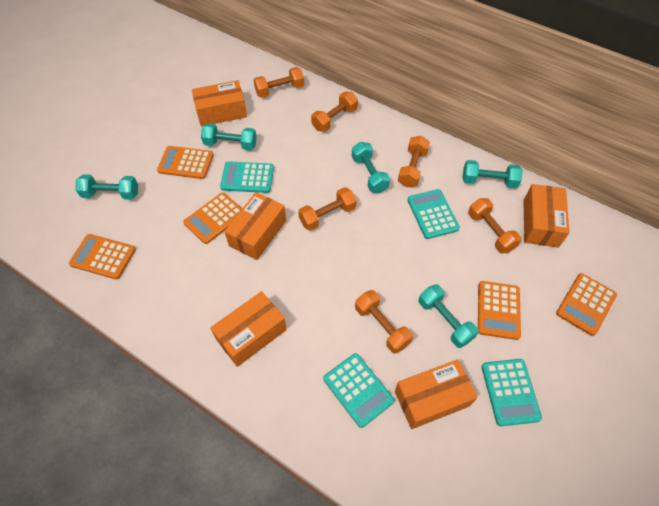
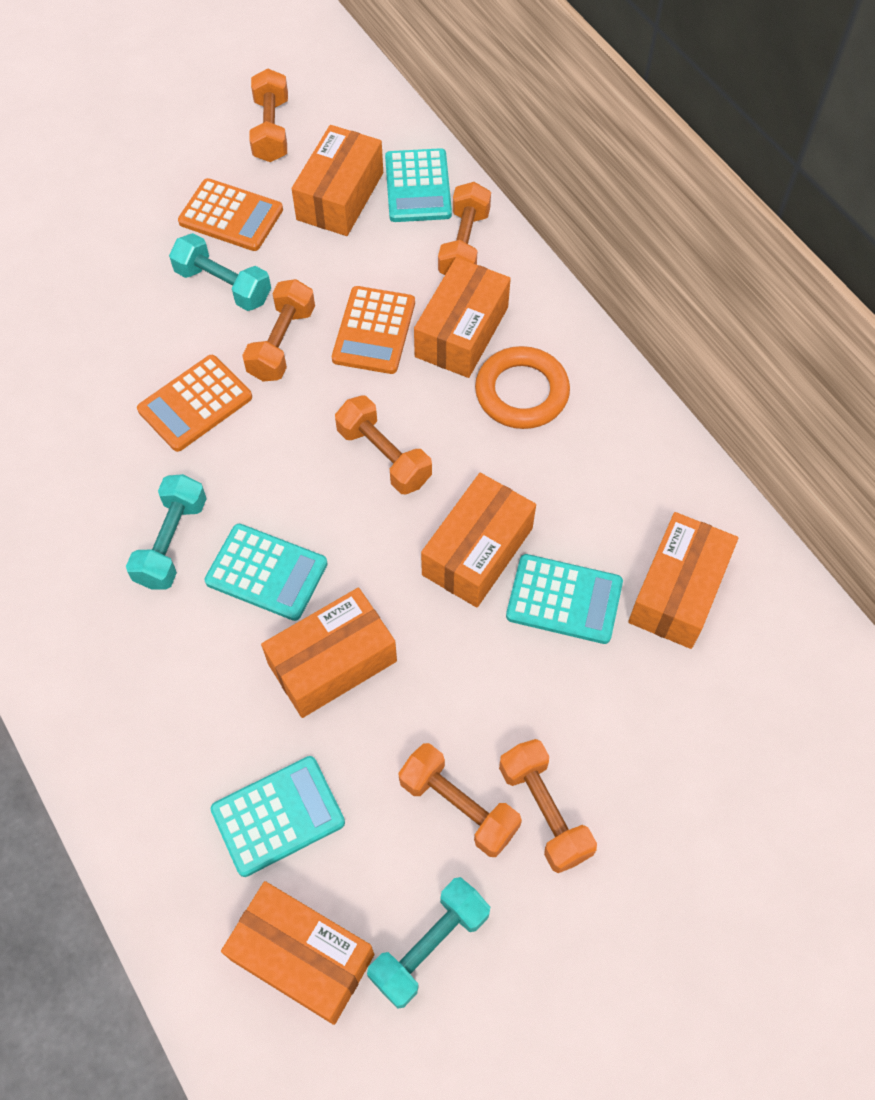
orange box: 5 -> 6
orange calculator: 5 -> 3
orange ring: 0 -> 1
turquoise dumbbell: 5 -> 3

